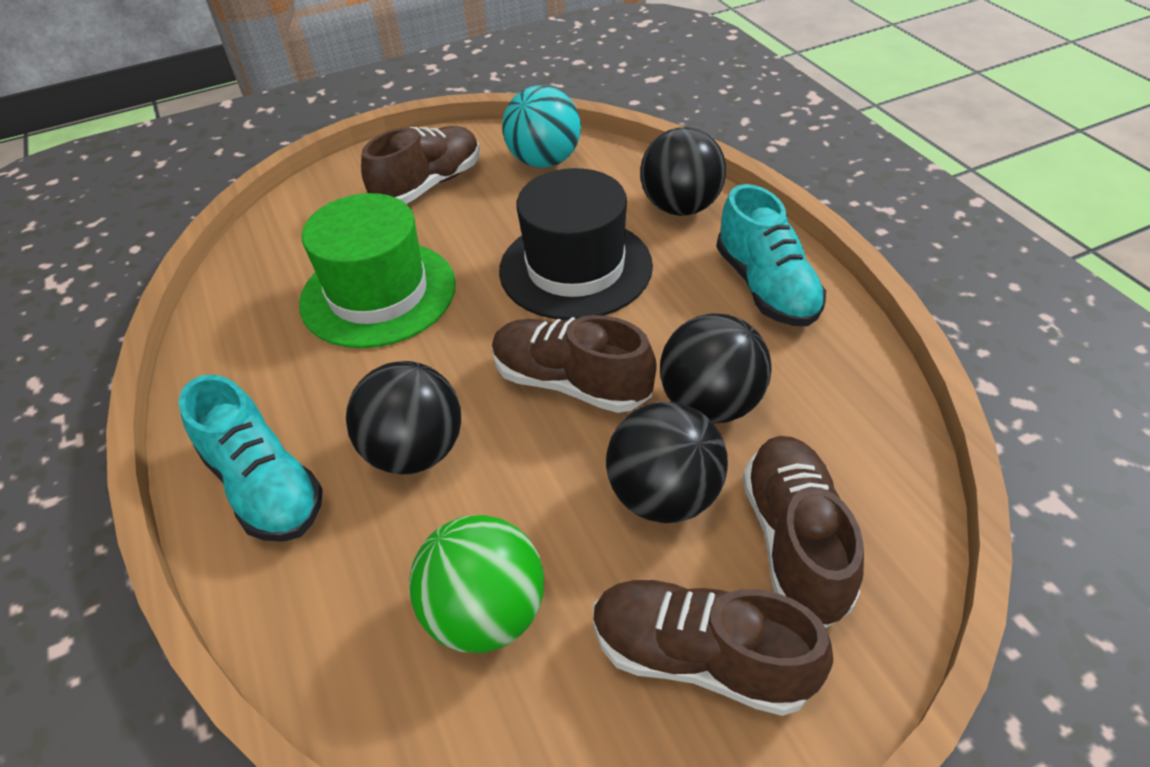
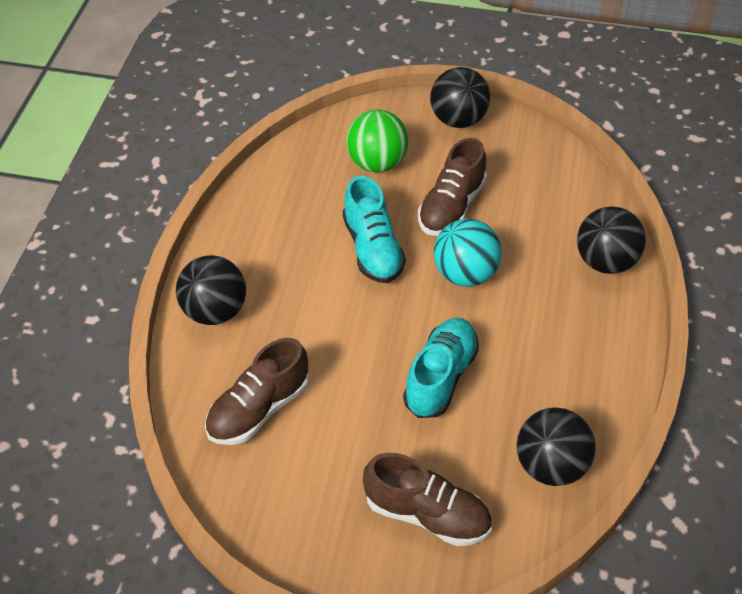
black hat: 1 -> 0
brown shoe: 4 -> 3
green hat: 1 -> 0

